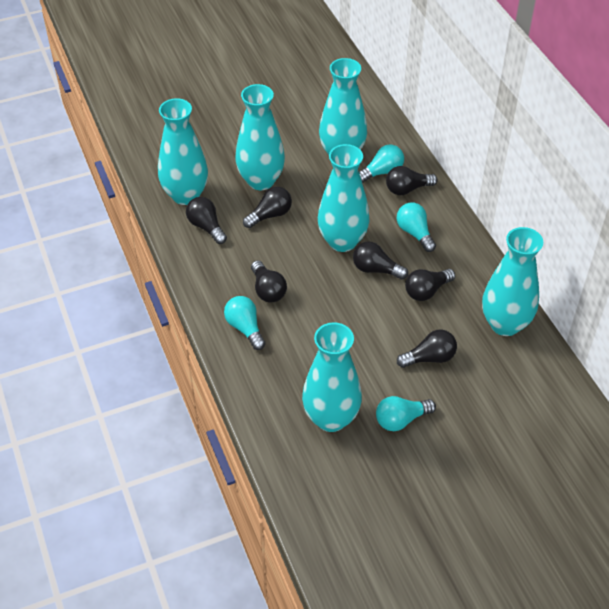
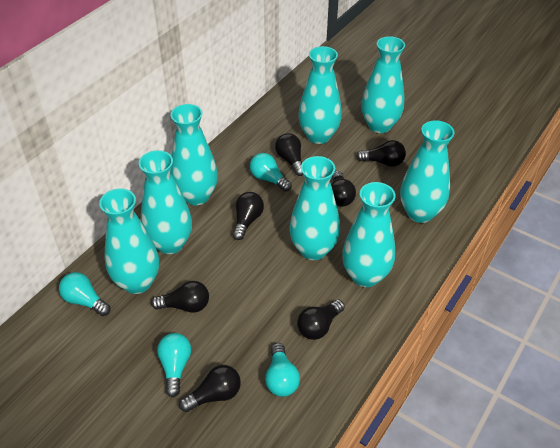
turquoise vase: 6 -> 8

